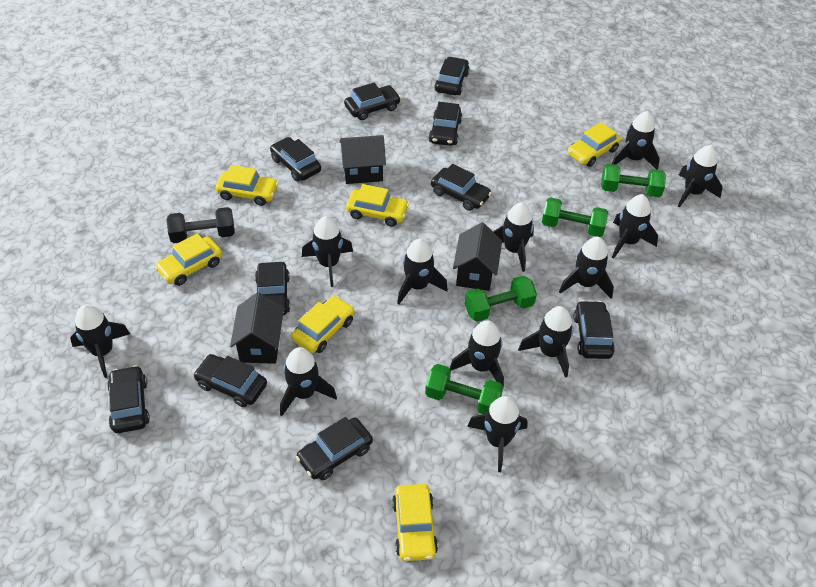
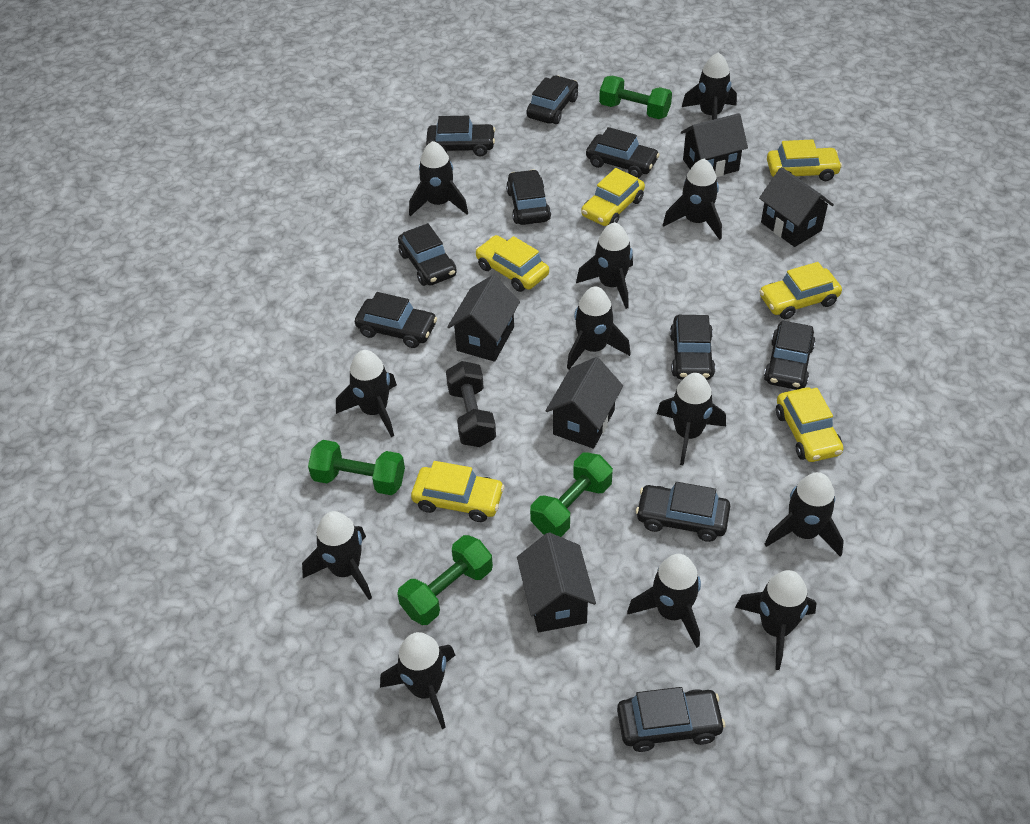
black house: 3 -> 5

